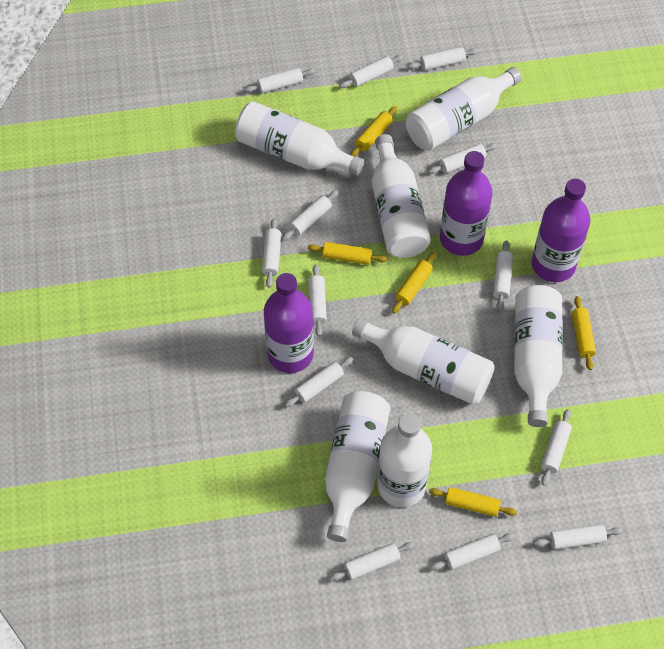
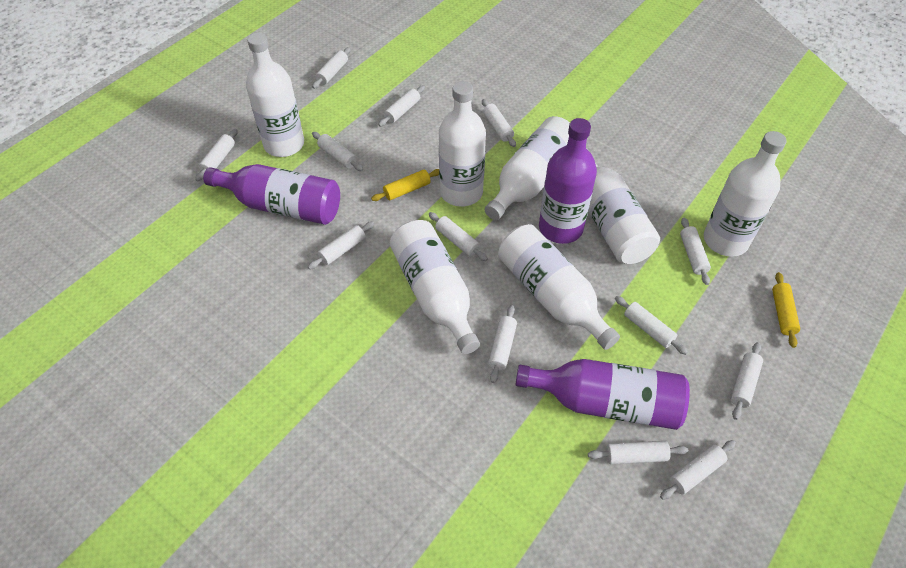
yellow rolling pin: 5 -> 2

